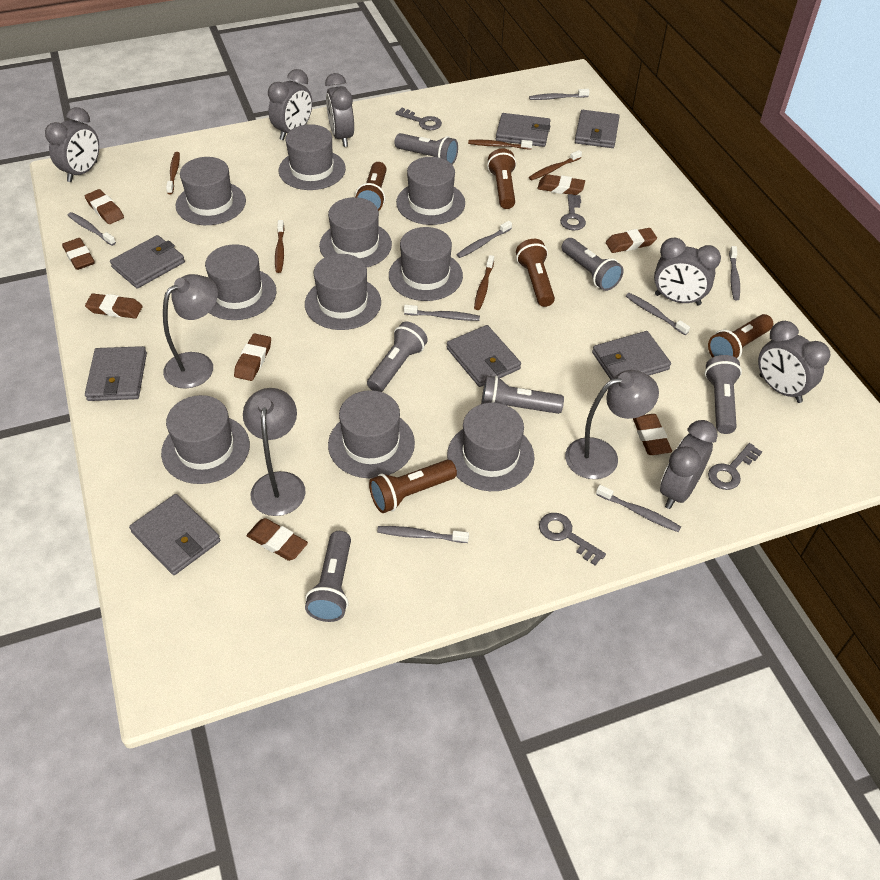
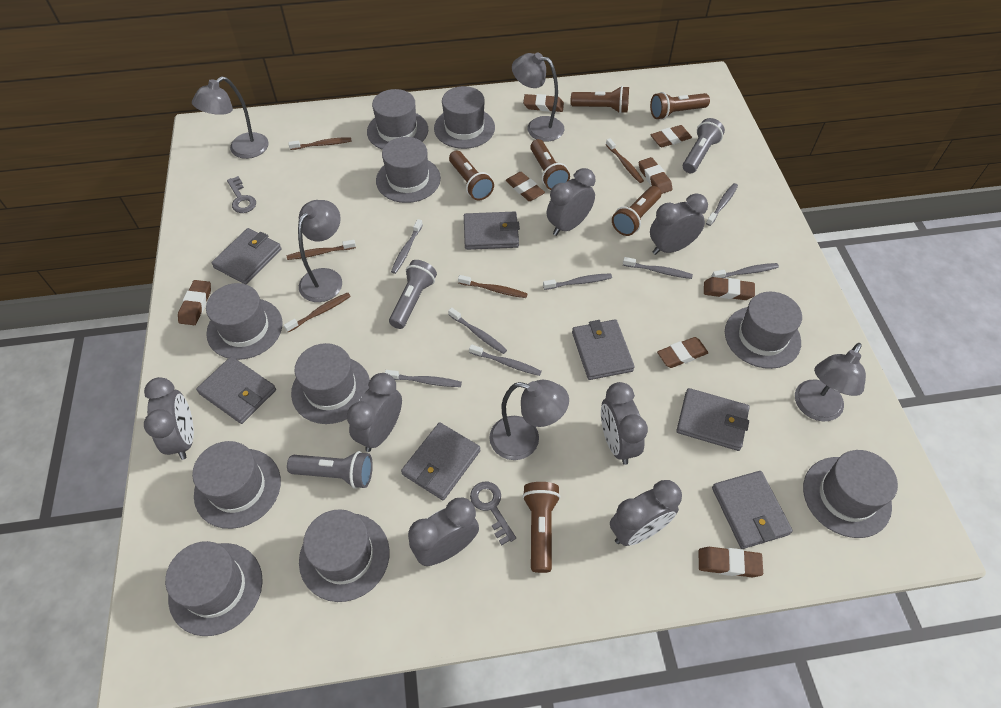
brown flashlight: 5 -> 6
grey clock: 6 -> 7
grey flashlight: 6 -> 3
grey key: 4 -> 2
grey lamp: 3 -> 5

